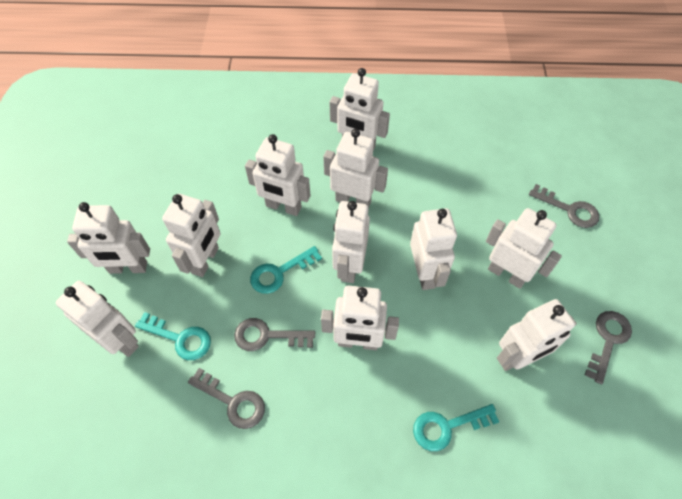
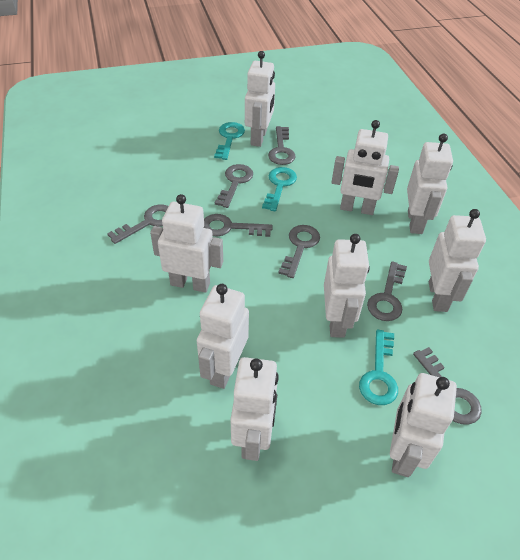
grey key: 4 -> 7
white robot: 11 -> 9

